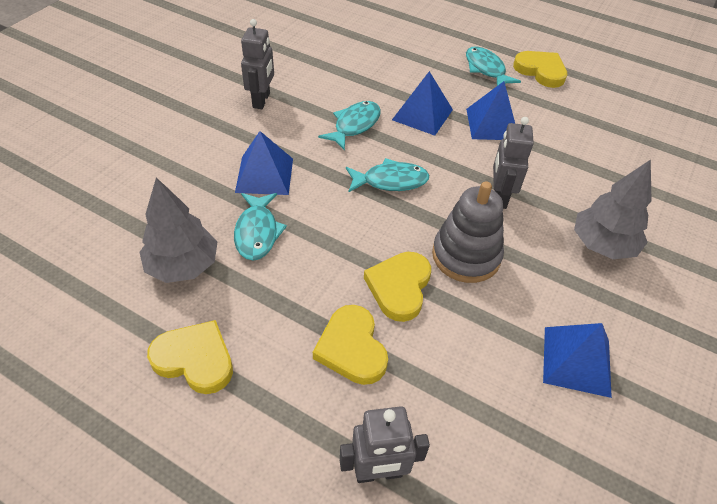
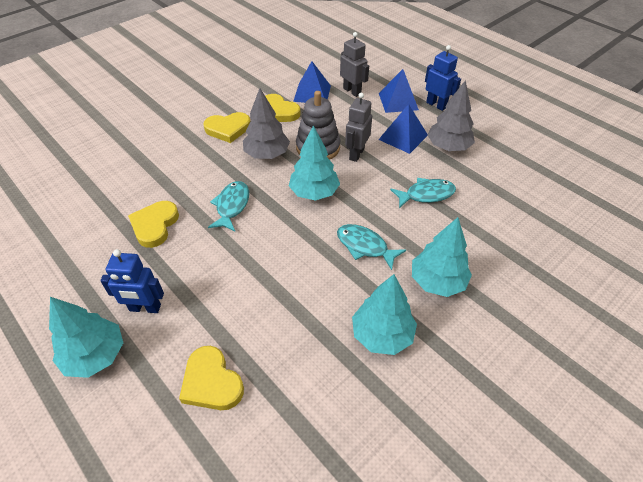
blue pyramid: 4 -> 3
blue robot: 0 -> 2
grey robot: 3 -> 2
turquoise fish: 4 -> 3
turquoise tree: 0 -> 4

